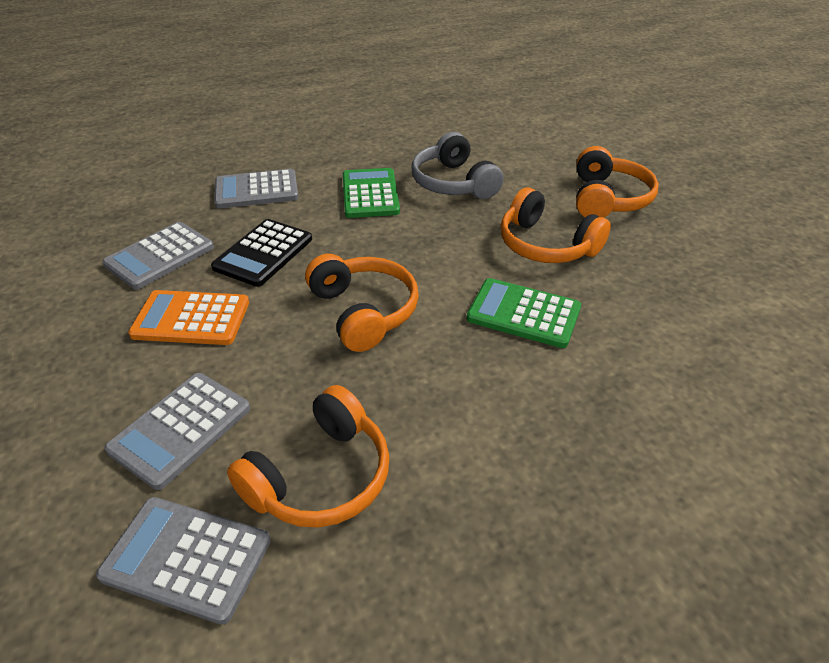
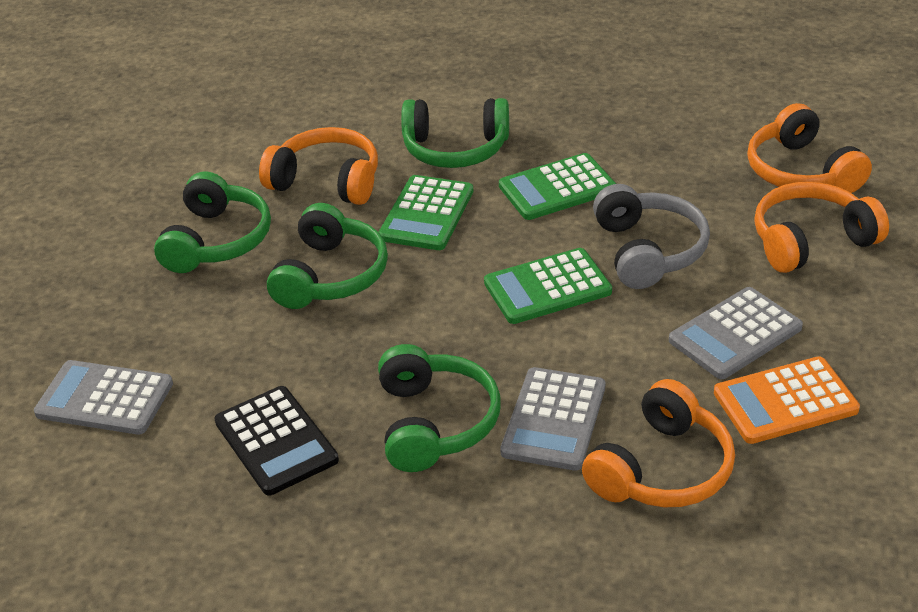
green calculator: 2 -> 3
green headphones: 0 -> 4
grey calculator: 4 -> 3

